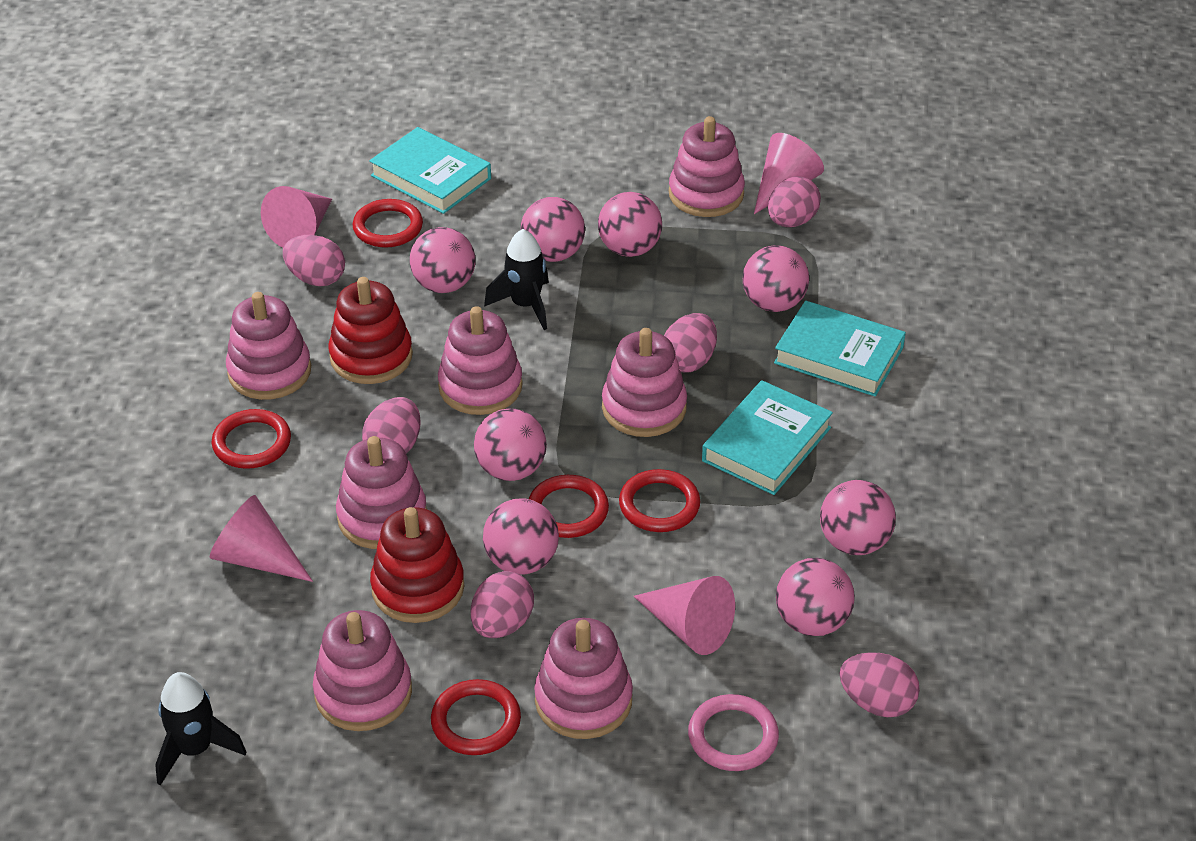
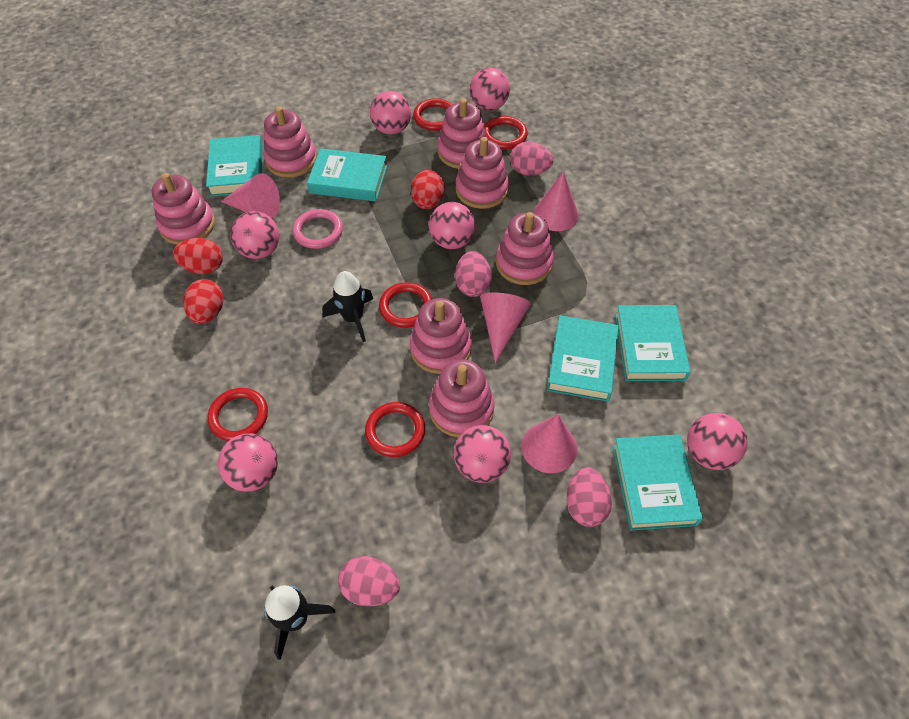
pink ball: 8 -> 7
pink egg: 6 -> 4
red egg: 0 -> 3
red stacking toy: 2 -> 0
turquoise book: 3 -> 5

